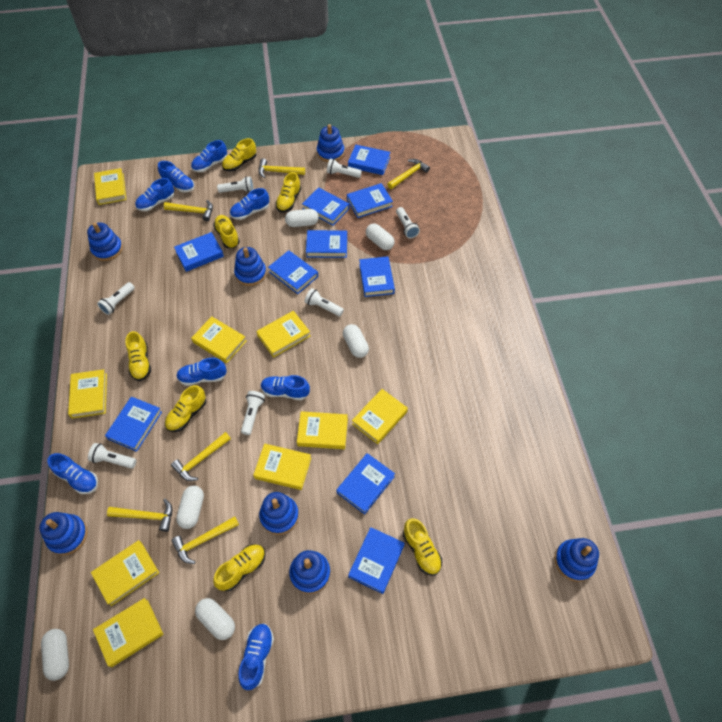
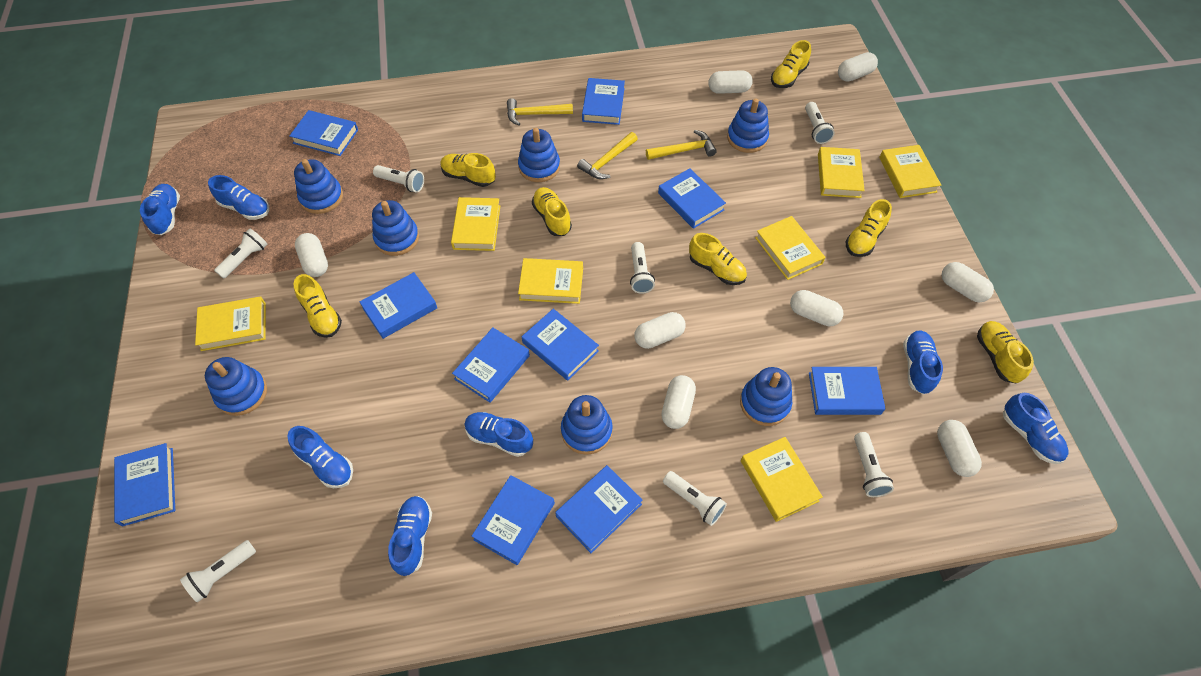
blue shoe: 8 -> 7
white capsule: 6 -> 8
yellow book: 9 -> 7
yellow hammer: 6 -> 3

